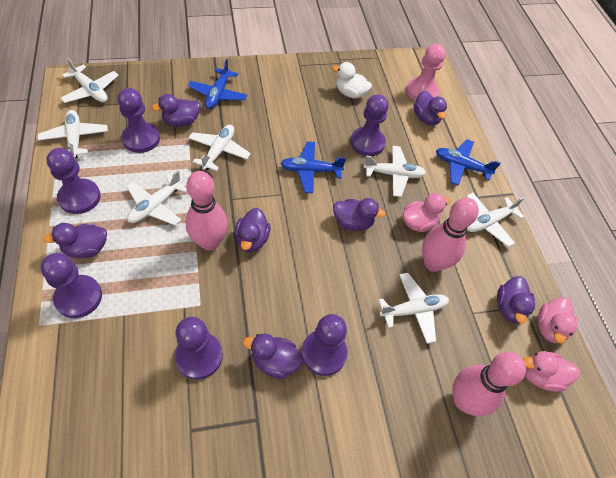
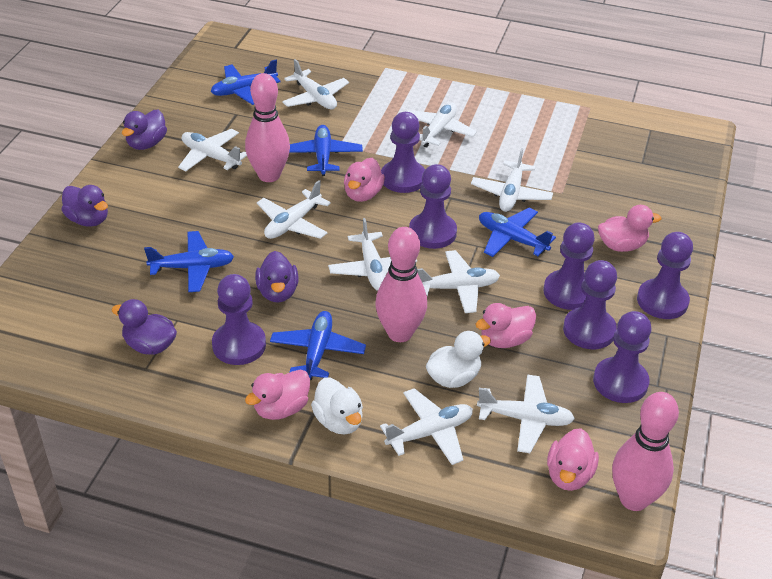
blue plane: 3 -> 5
pink duck: 3 -> 5
pink pawn: 1 -> 0
purple duck: 7 -> 4
purple pawn: 6 -> 7
white duck: 1 -> 2
white plane: 7 -> 9

